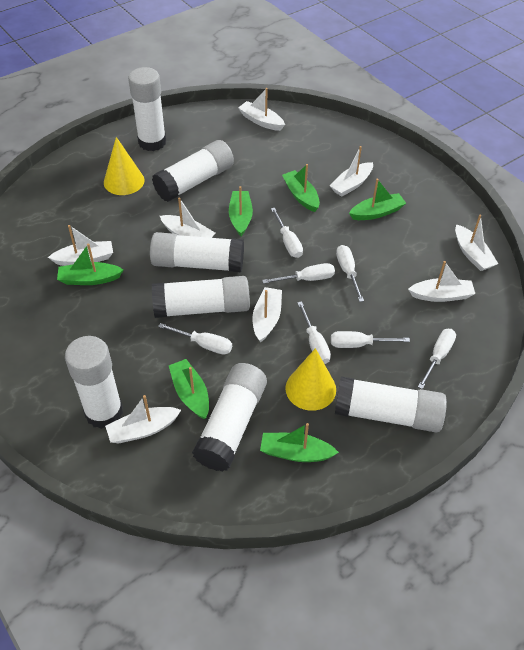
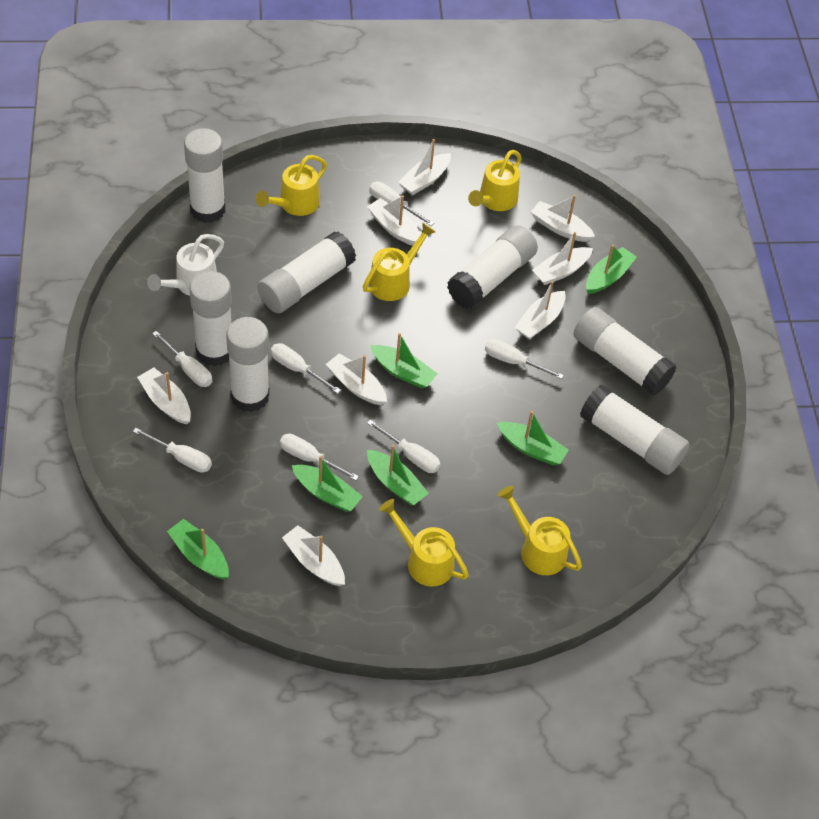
white watering can: 0 -> 1
yellow cone: 2 -> 0
yellow watering can: 0 -> 5

